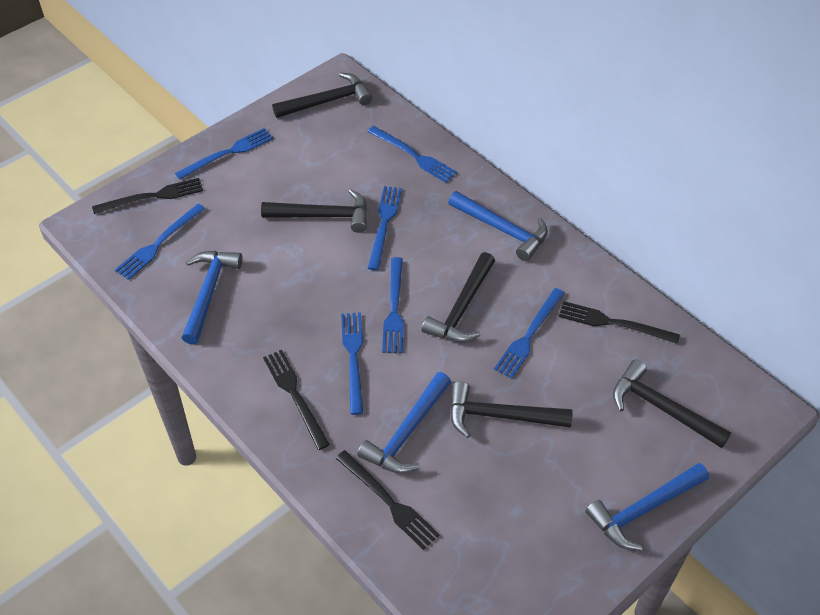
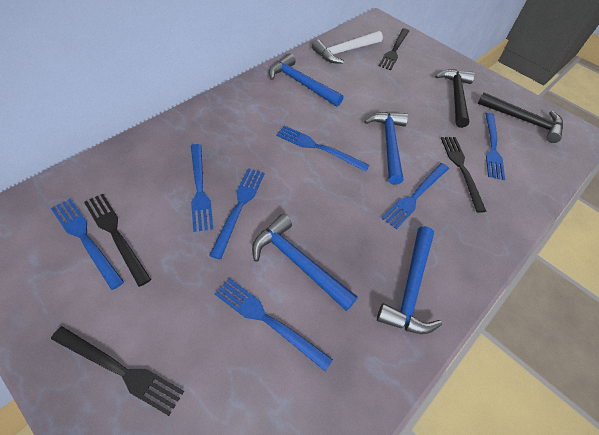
black hammer: 5 -> 2
white hammer: 0 -> 1

